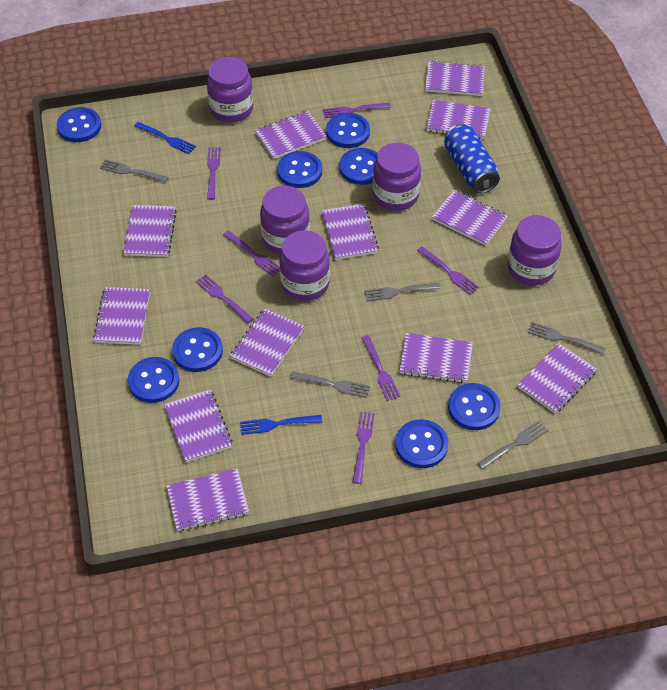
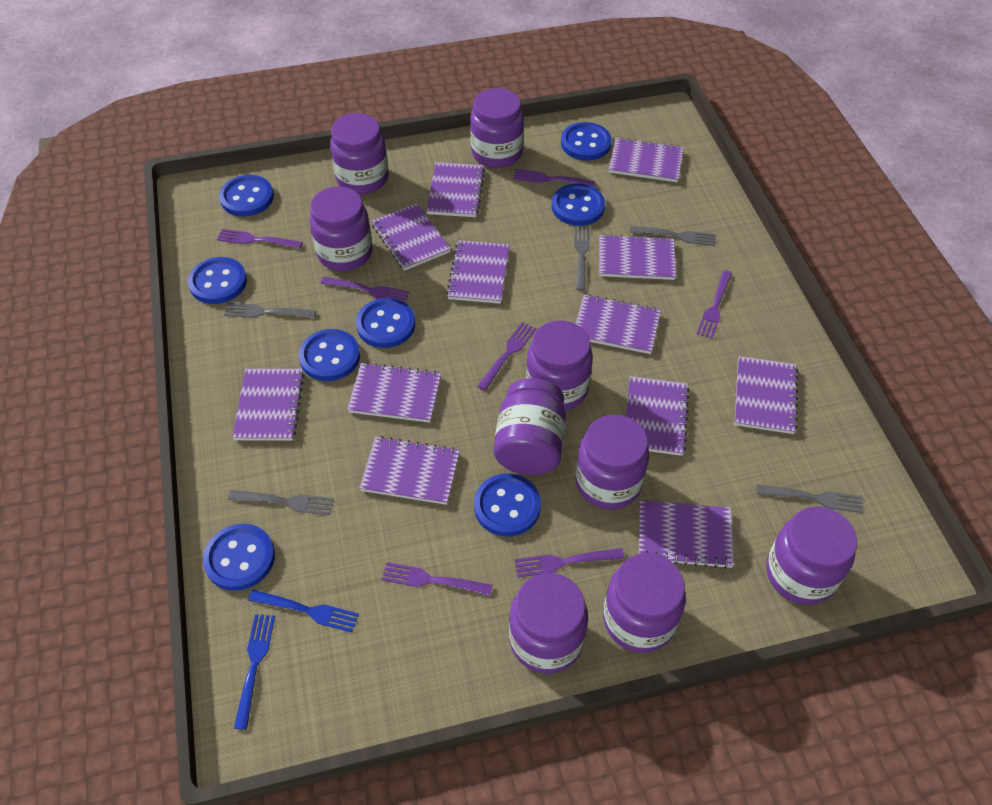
blue can: 1 -> 0
purple jar: 5 -> 9

